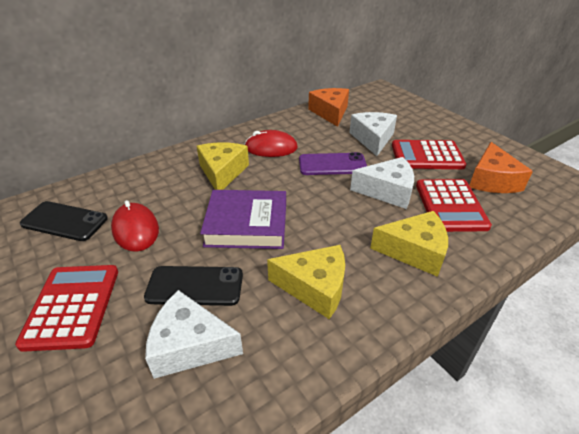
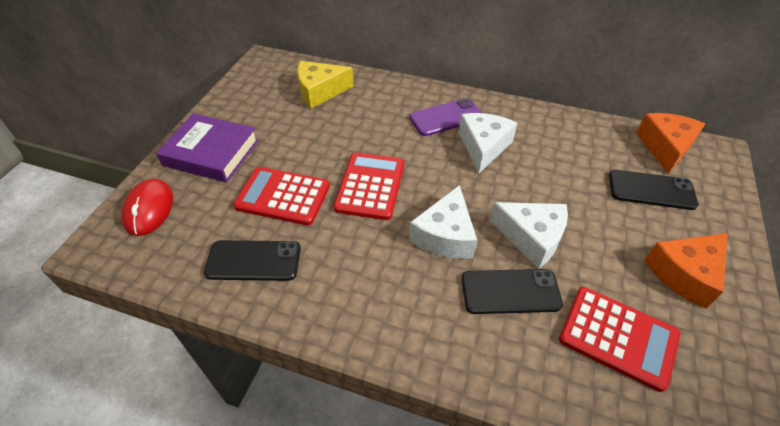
black phone: 2 -> 3
red mouse: 2 -> 1
yellow cheese: 3 -> 1

